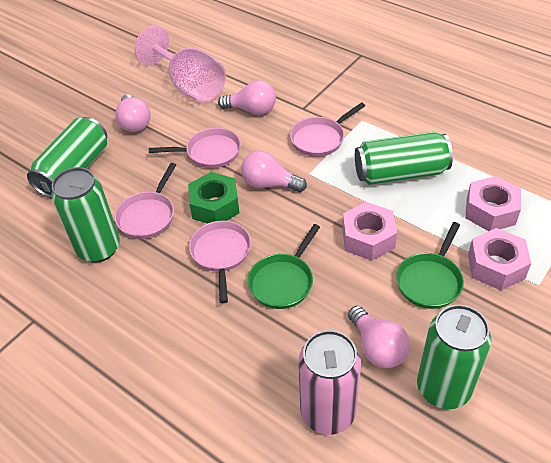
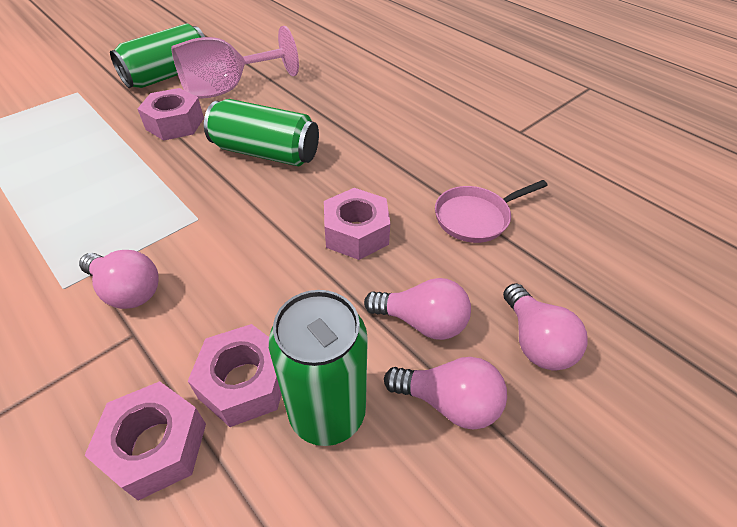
green can: 4 -> 3
green nut: 1 -> 0
green pan: 2 -> 0
pink can: 1 -> 0
pink nut: 3 -> 4
pink pan: 4 -> 1

